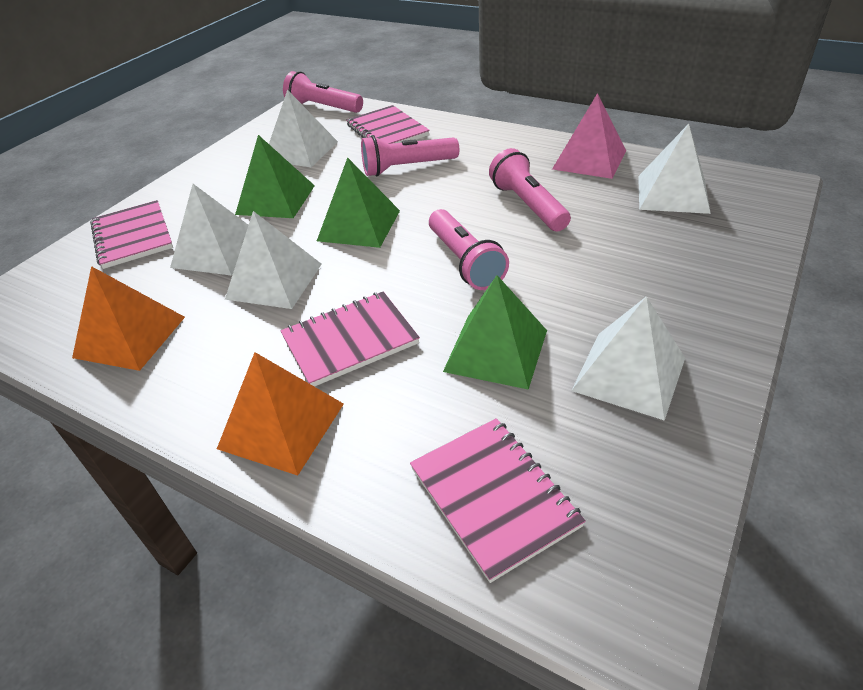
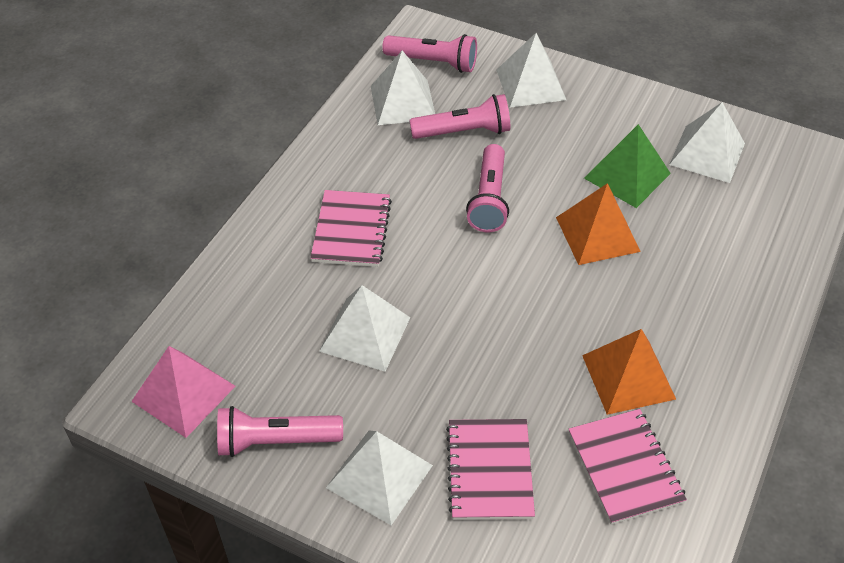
green pyramid: 3 -> 1
pink notebook: 4 -> 3

